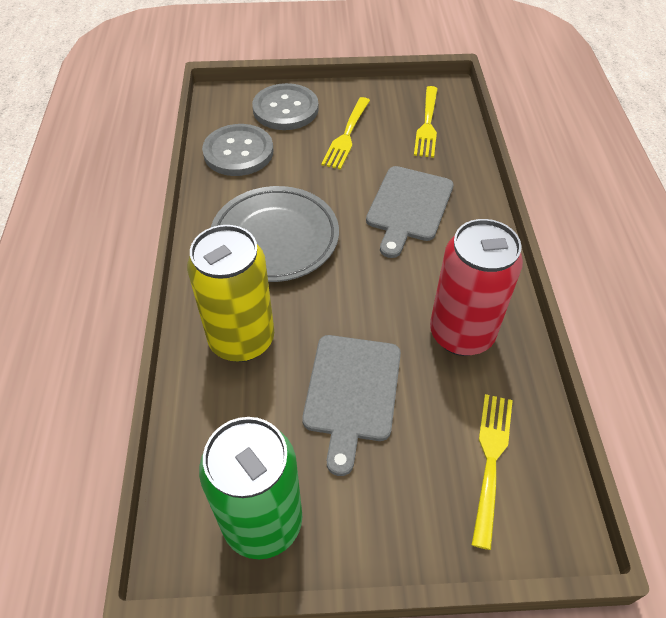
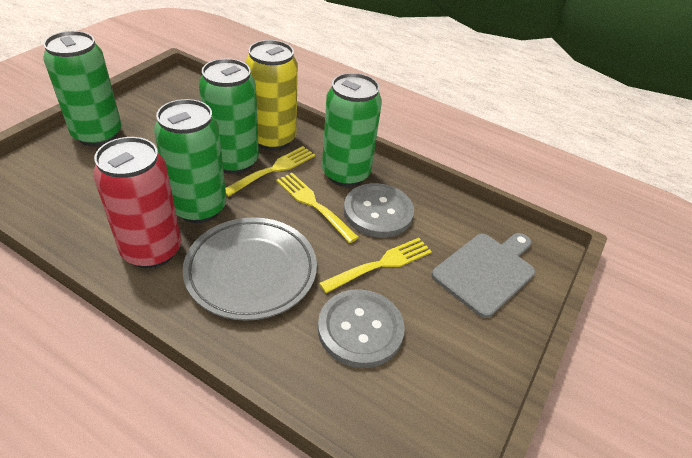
green can: 1 -> 4
grey cutting board: 2 -> 1

